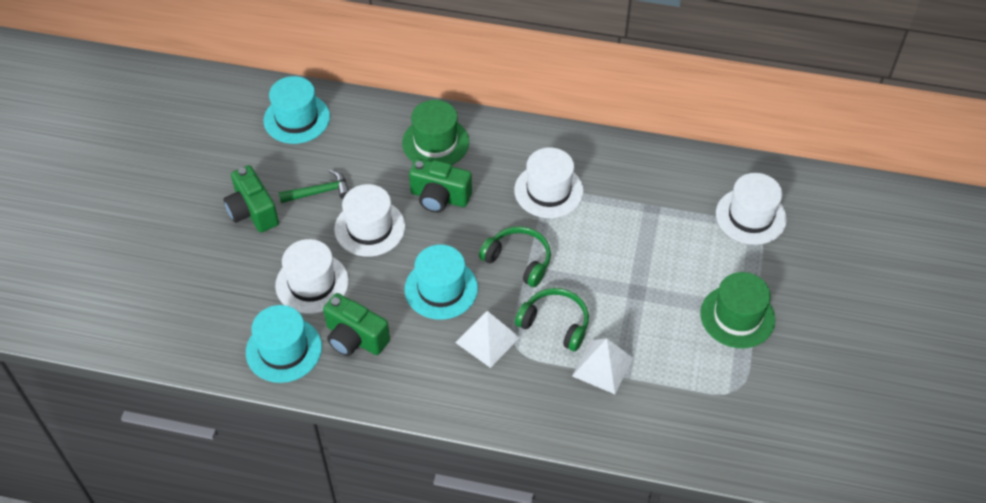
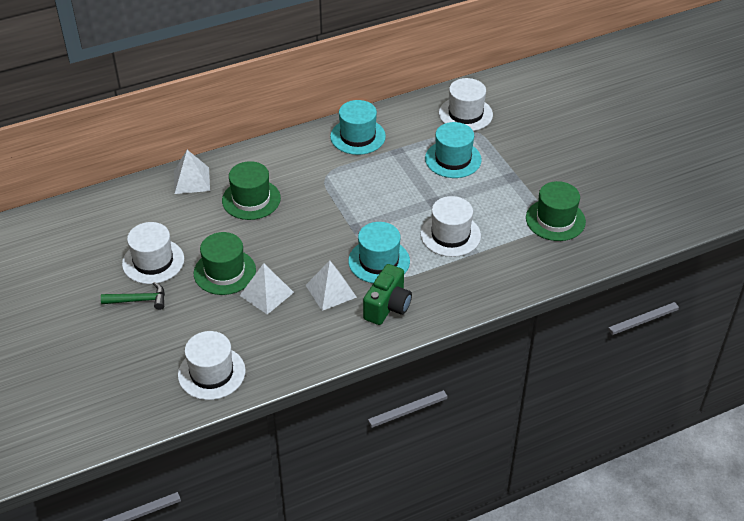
green camera: 3 -> 1
green hat: 2 -> 3
green headphones: 2 -> 0
white pyramid: 2 -> 3

